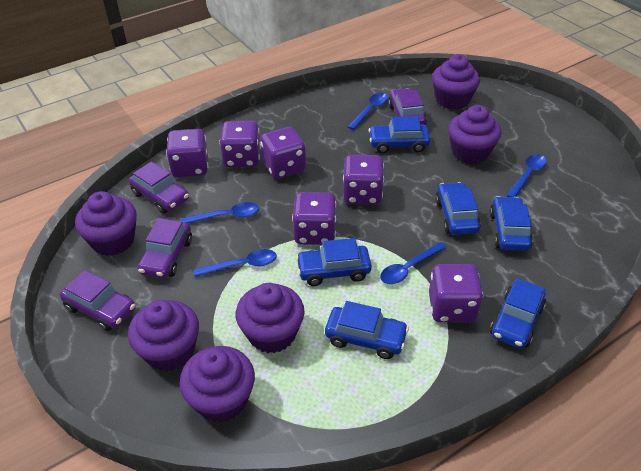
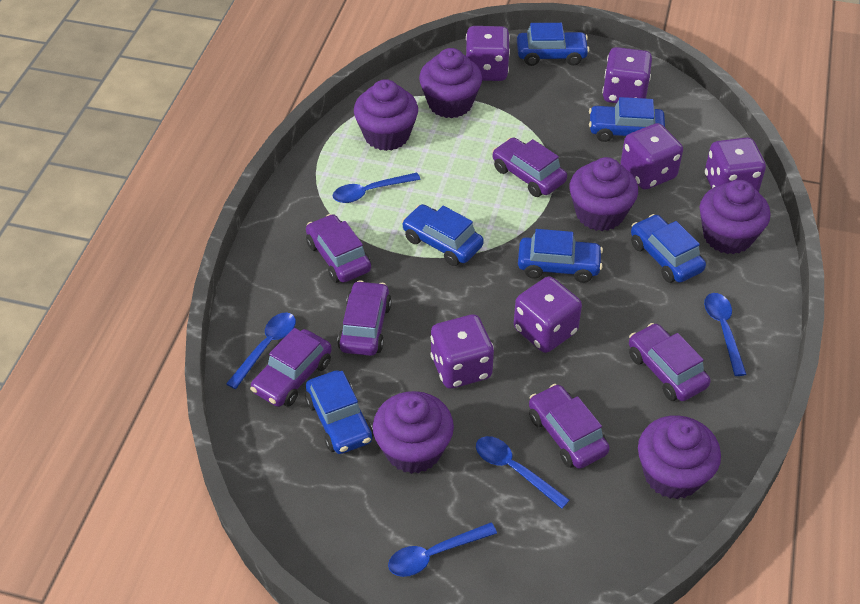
purple car: 4 -> 6

